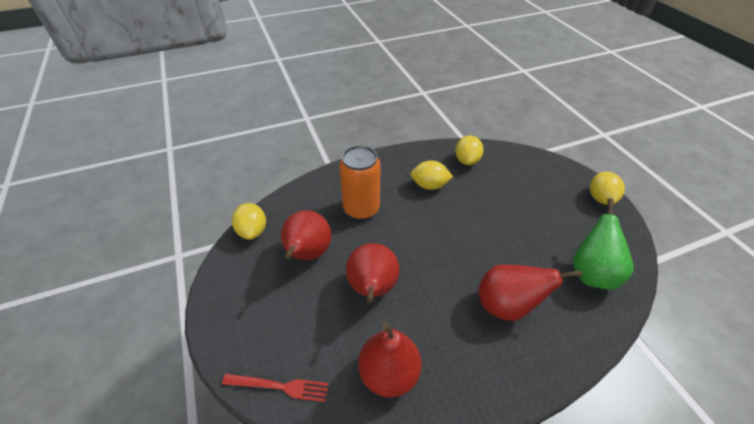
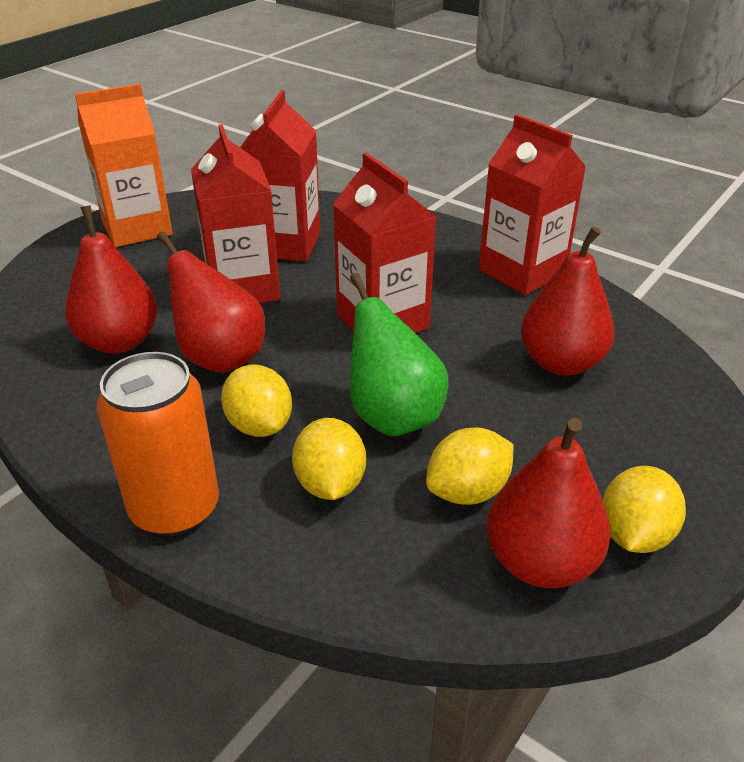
orange carton: 0 -> 1
red carton: 0 -> 4
red fork: 1 -> 0

